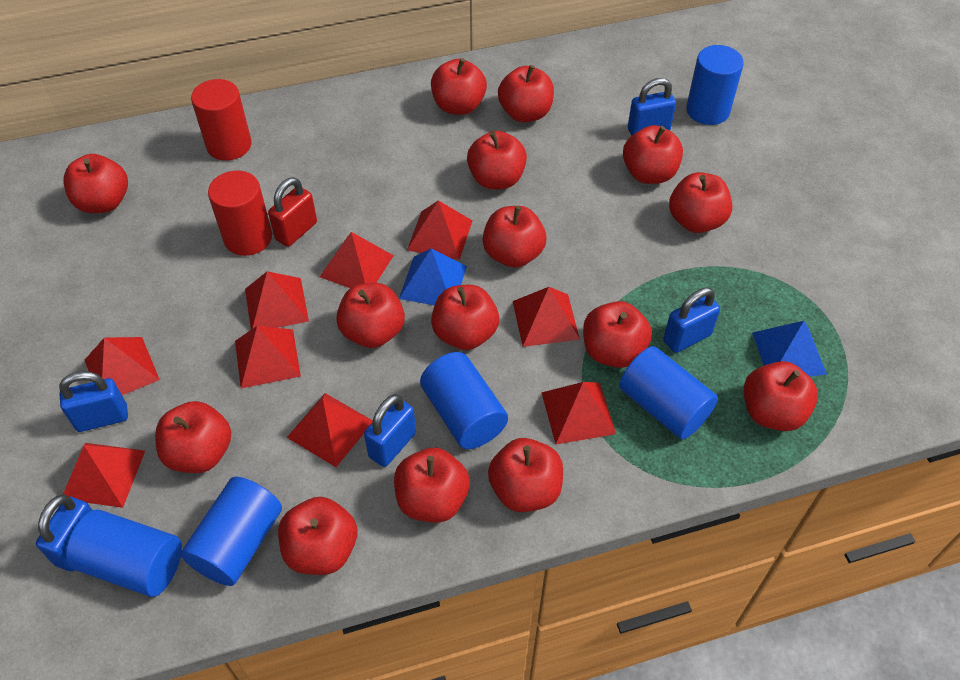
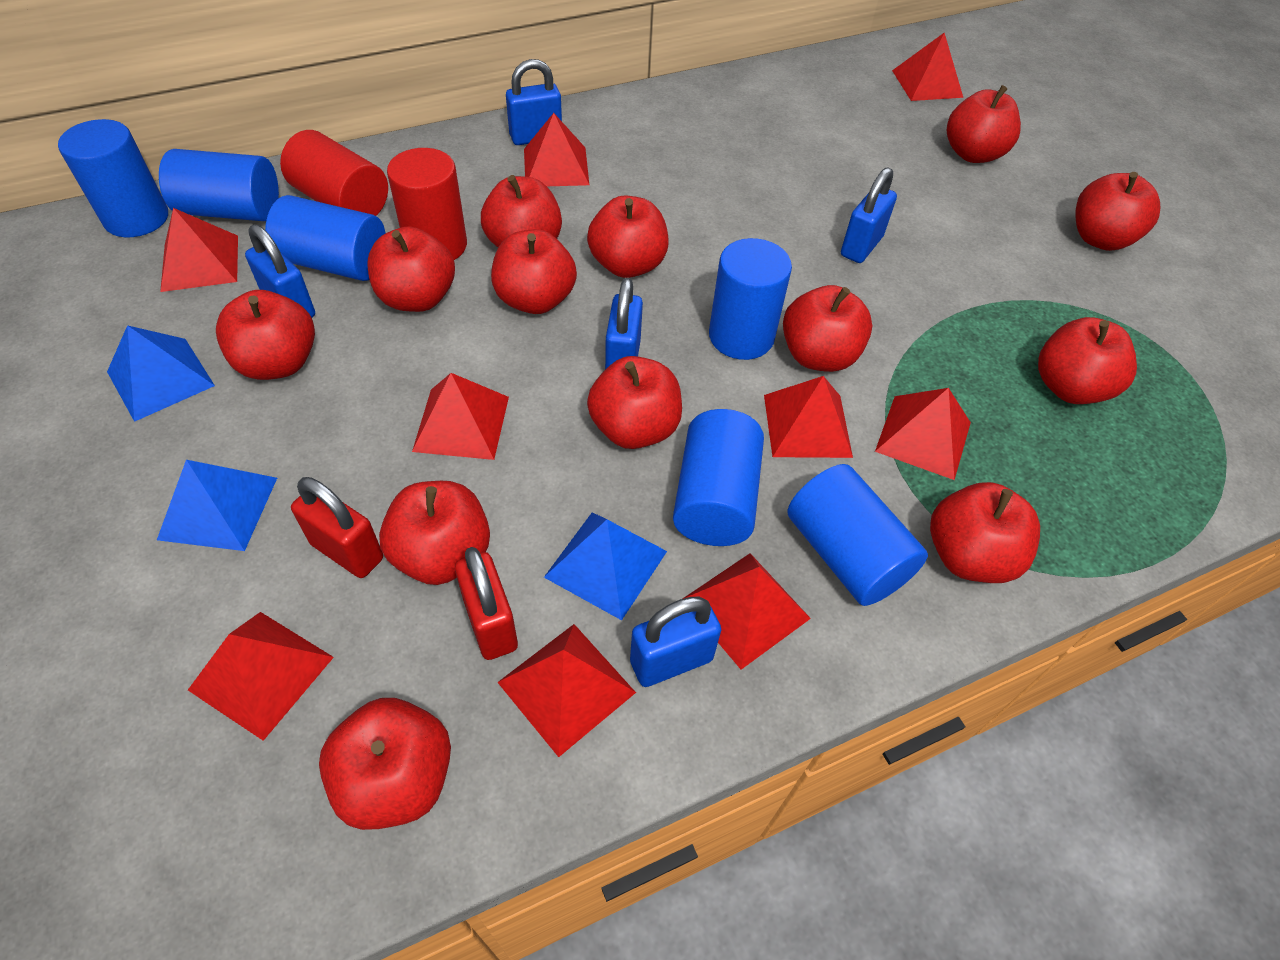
blue cylinder: 5 -> 6
blue pyramid: 2 -> 3
red apple: 15 -> 13
red padlock: 1 -> 2

